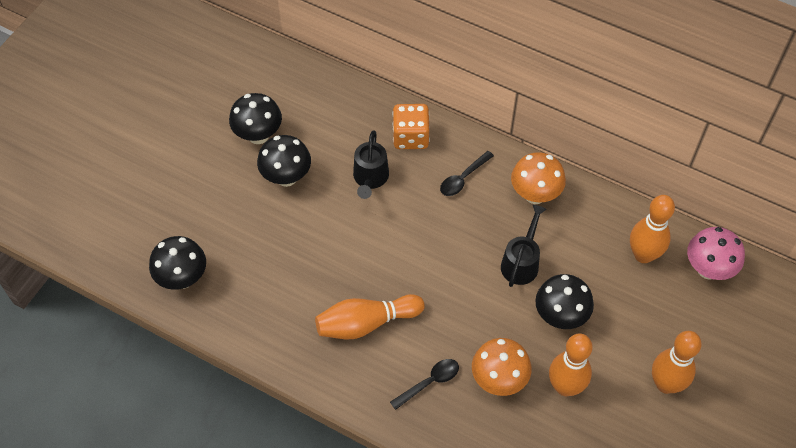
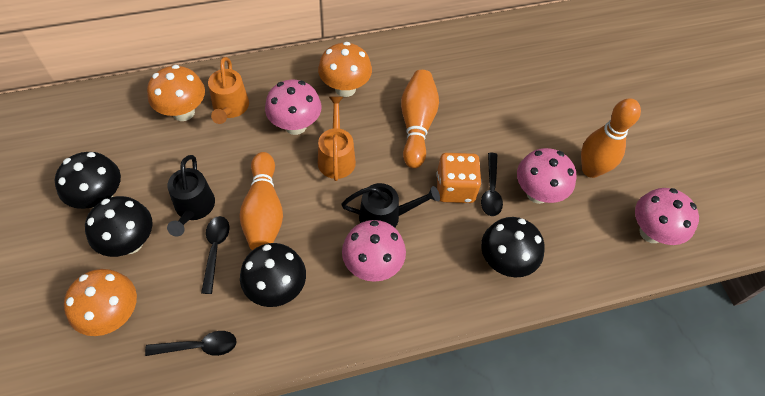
black spoon: 2 -> 3
orange bowling pin: 4 -> 3
orange mushroom: 2 -> 3
orange watering can: 0 -> 2
pink mushroom: 1 -> 4

